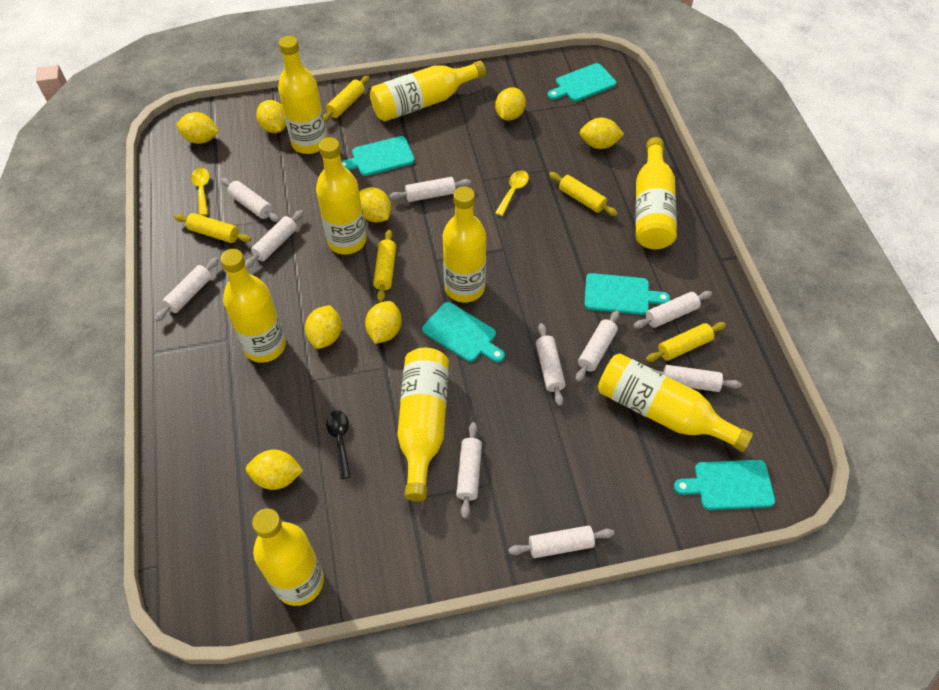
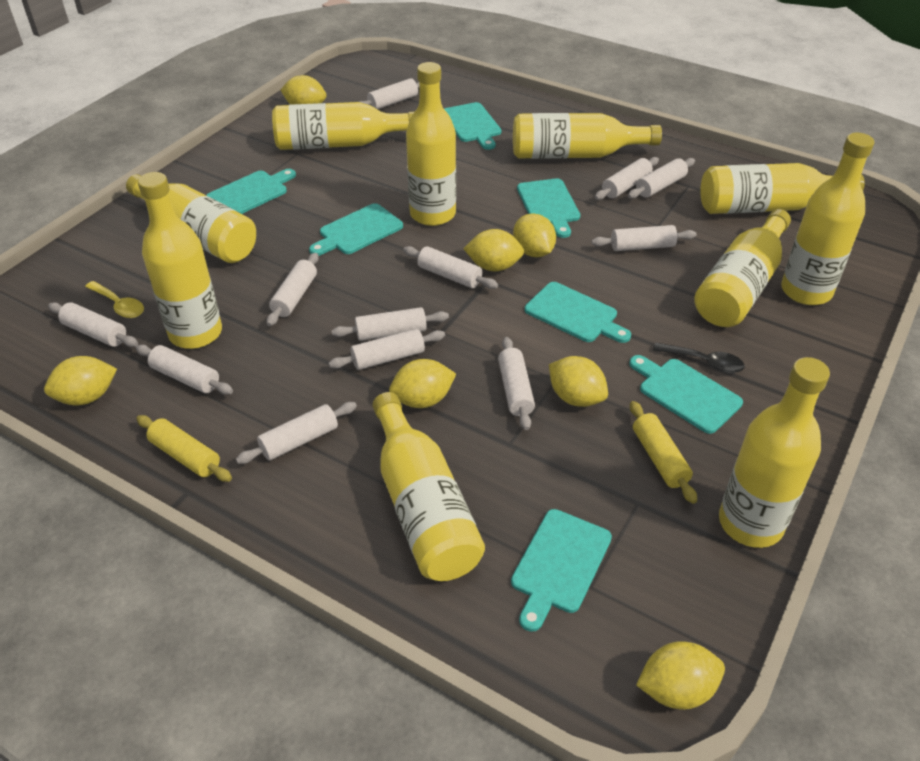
turquoise cutting board: 5 -> 7
white rolling pin: 10 -> 12
yellow bottle: 9 -> 10
yellow lemon: 8 -> 7
yellow rolling pin: 5 -> 2
yellow spoon: 2 -> 1

